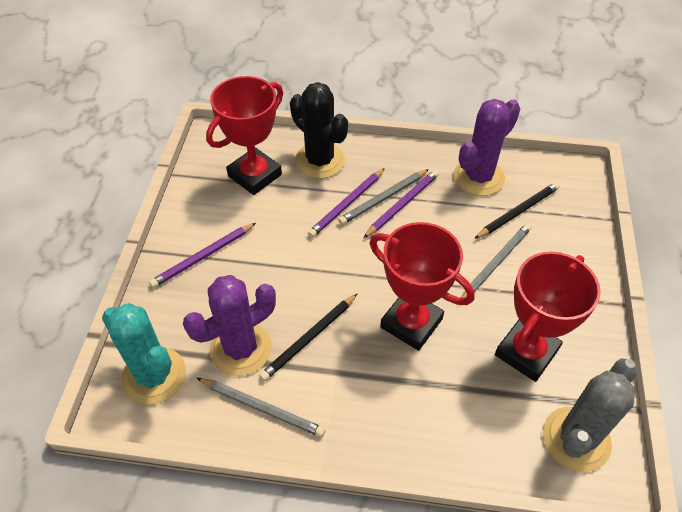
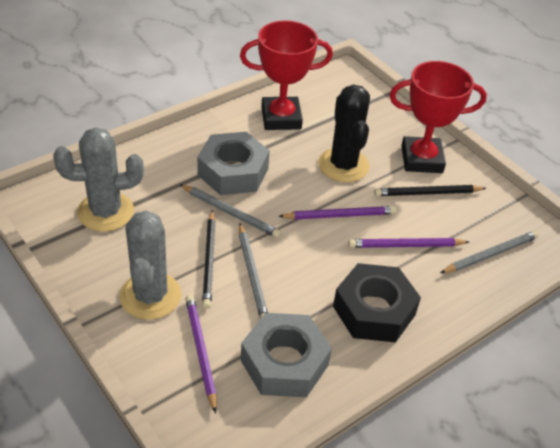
black nut: 0 -> 1
grey cactus: 1 -> 2
grey nut: 0 -> 2
purple cactus: 2 -> 0
red trophy: 3 -> 2
turquoise cactus: 1 -> 0

